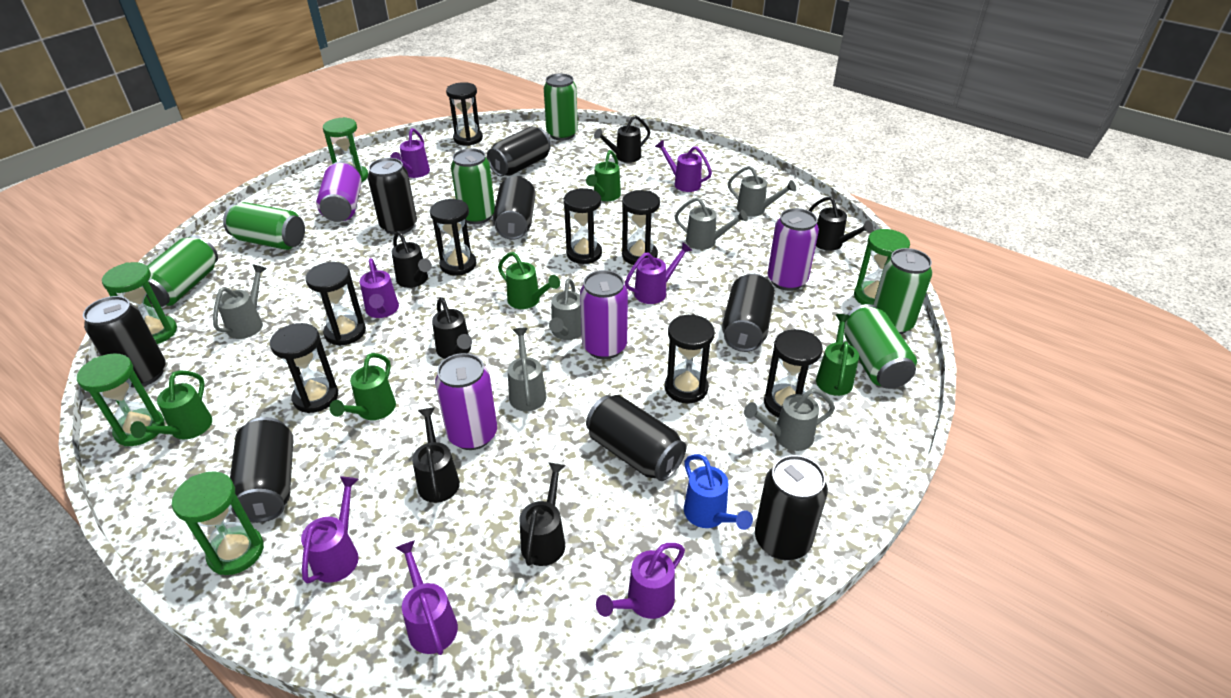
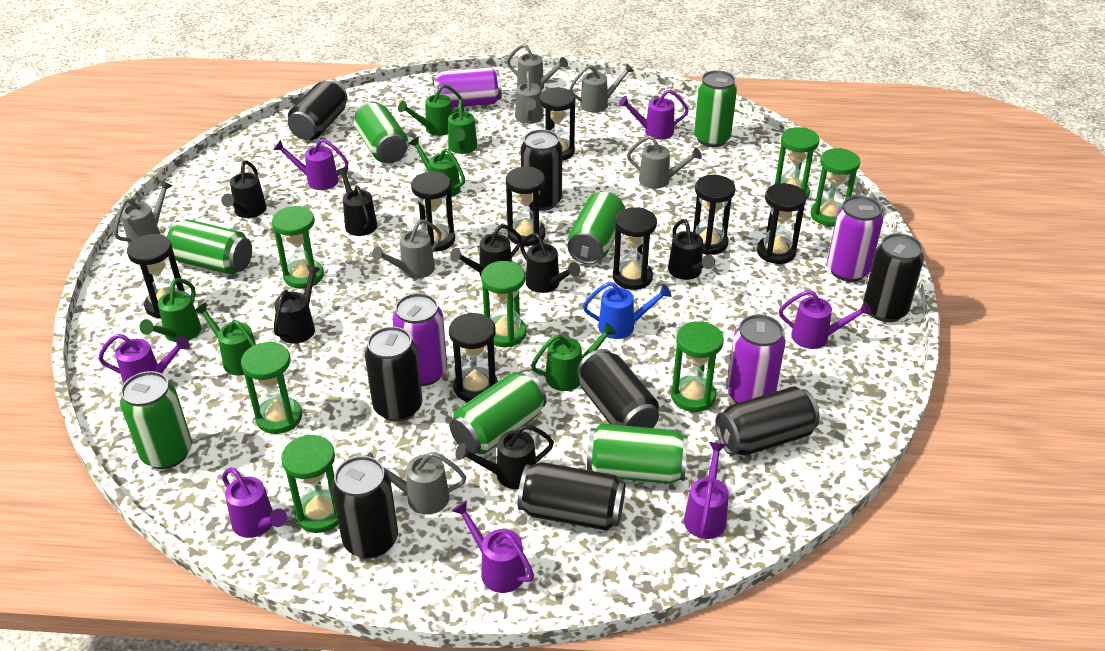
black watering can: 6 -> 7
green can: 6 -> 7
green hourglass: 5 -> 7
green watering can: 5 -> 6
grey watering can: 6 -> 7

